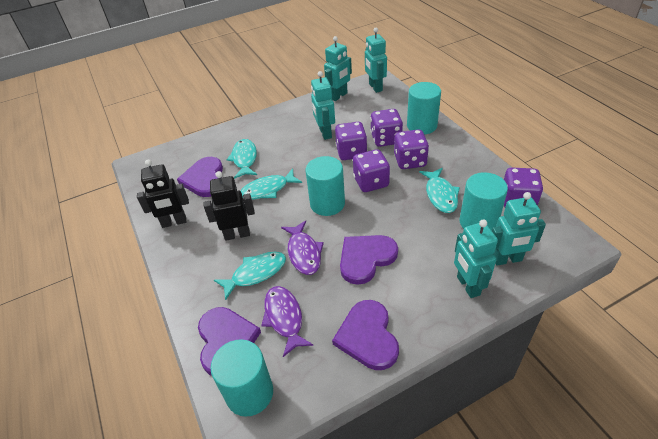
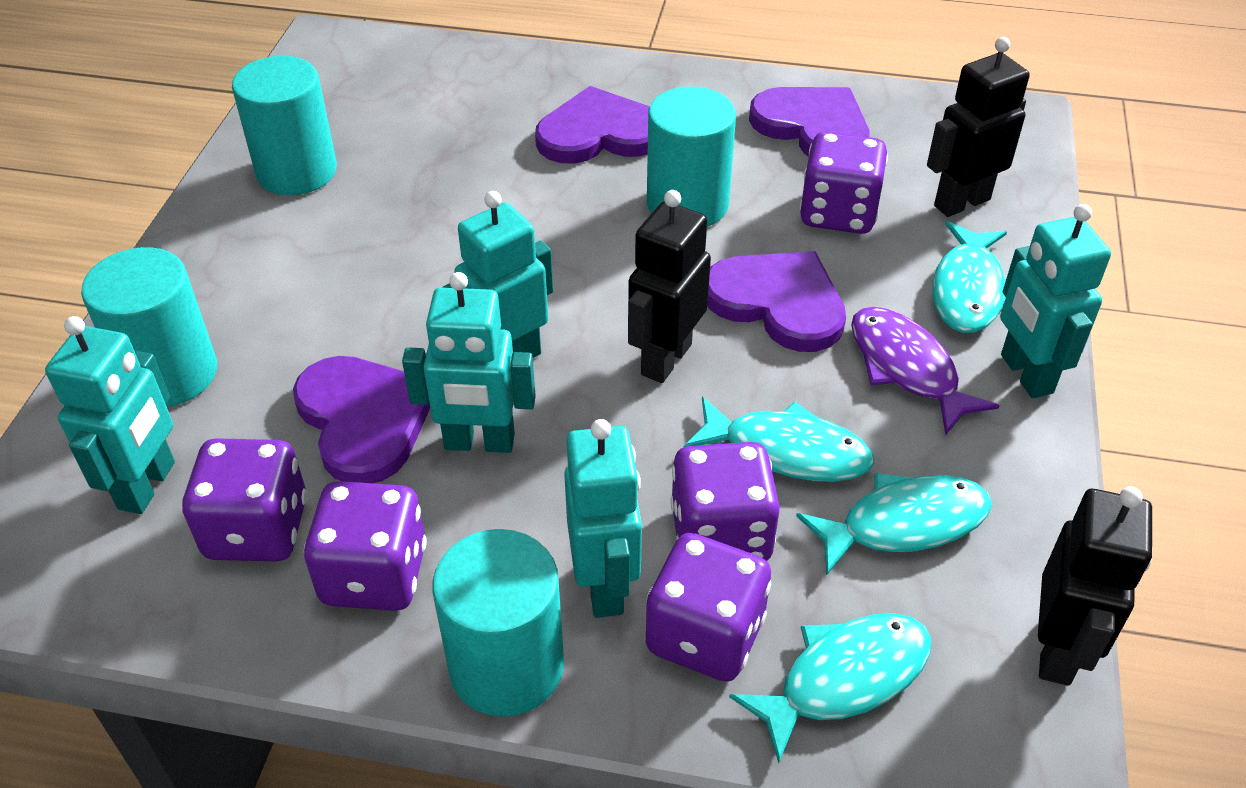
black robot: 2 -> 3
purple fish: 2 -> 1

